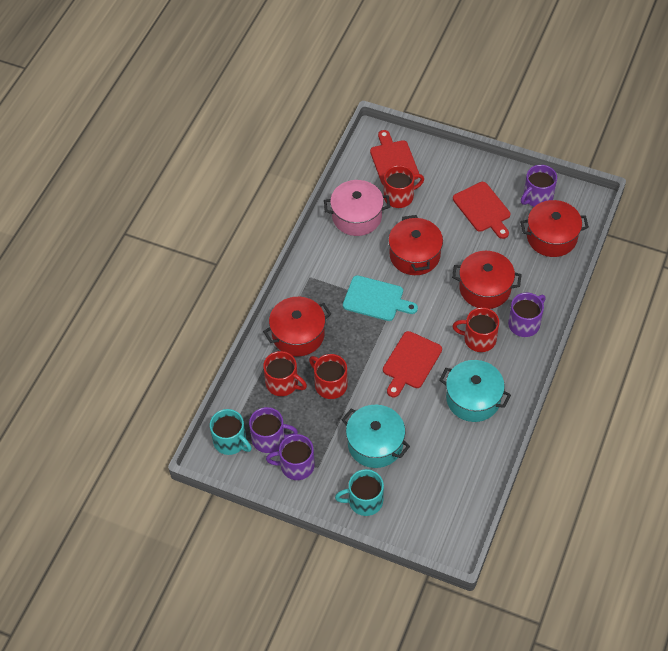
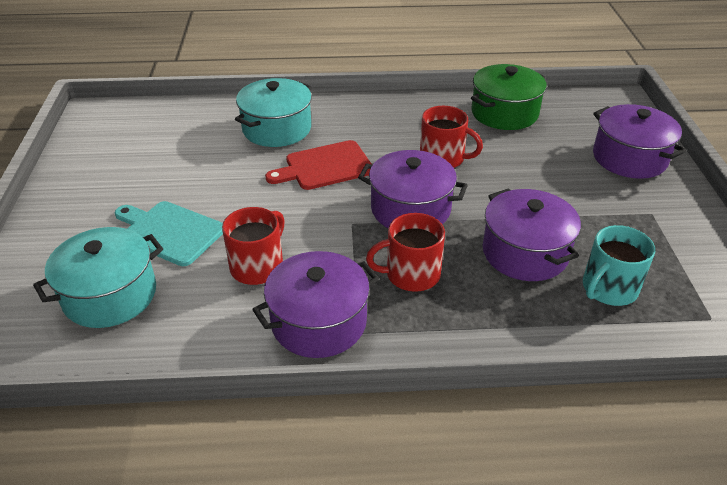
green pot: 0 -> 1
pink pot: 1 -> 0
purple mug: 4 -> 0
purple pot: 0 -> 4
red cutting board: 3 -> 1
red mug: 4 -> 3
red pot: 4 -> 0
turquoise mug: 2 -> 1

